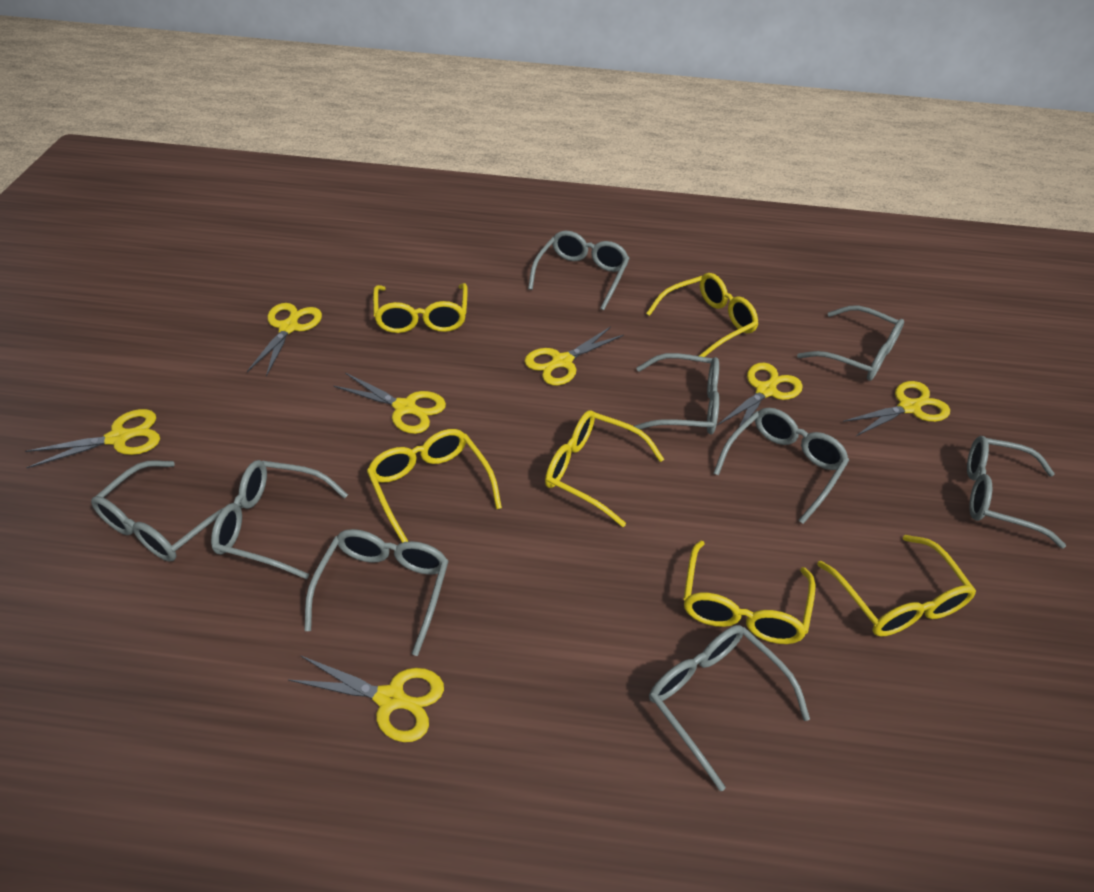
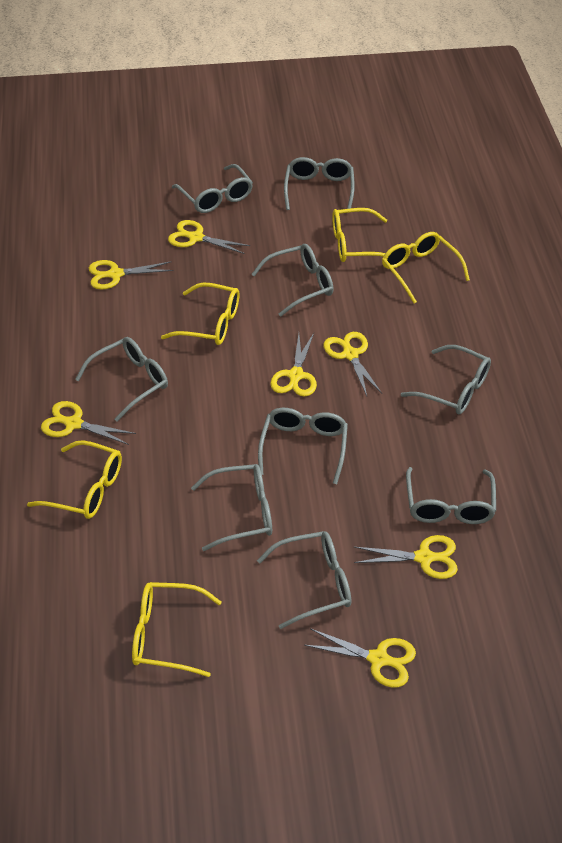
yellow glasses: 6 -> 5

